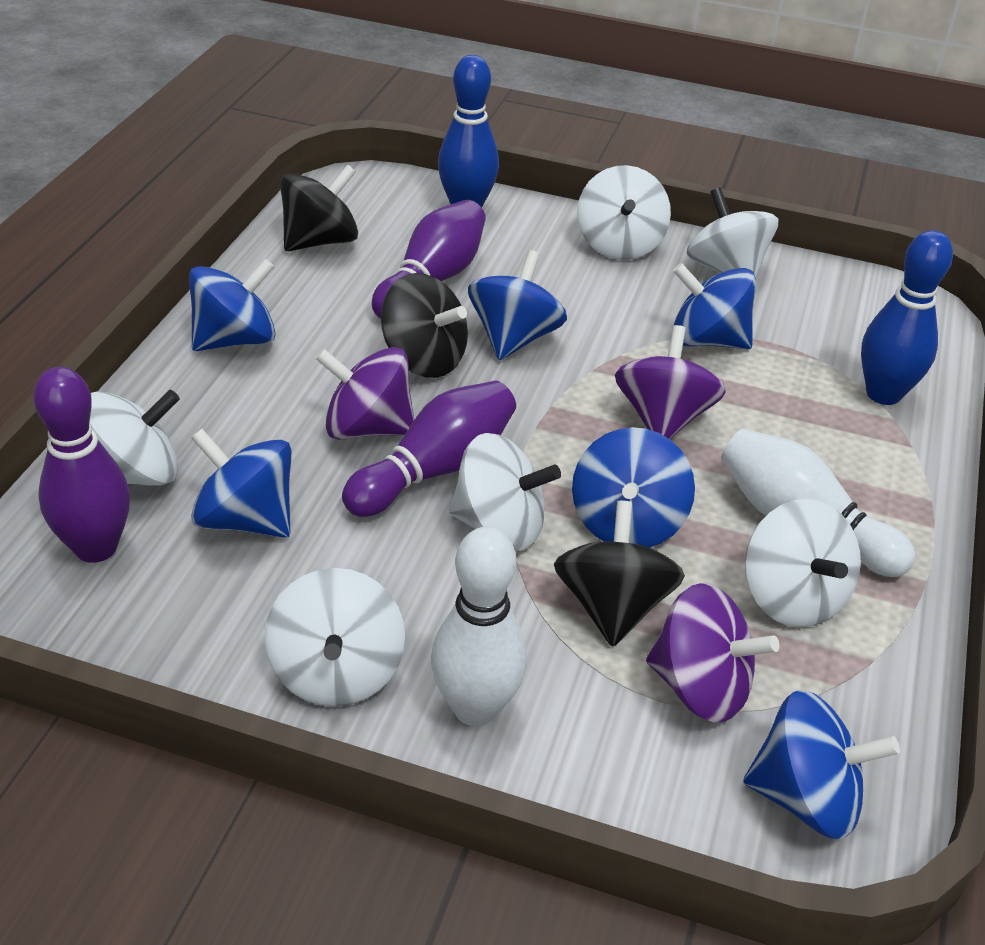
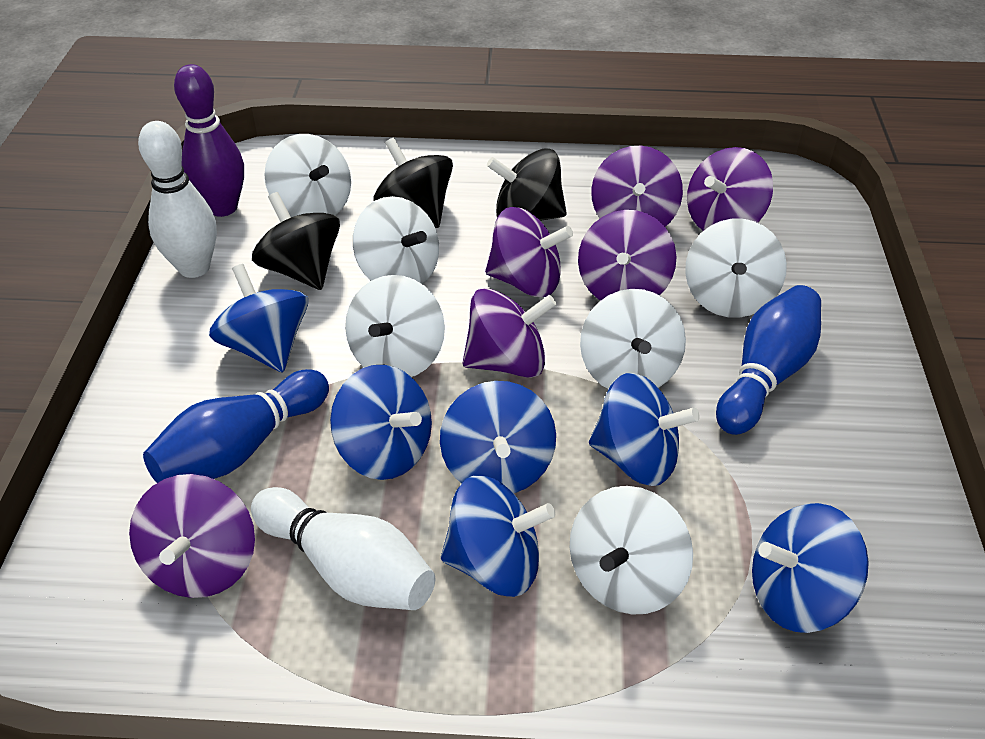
purple bowling pin: 3 -> 1
purple spinning top: 3 -> 6

